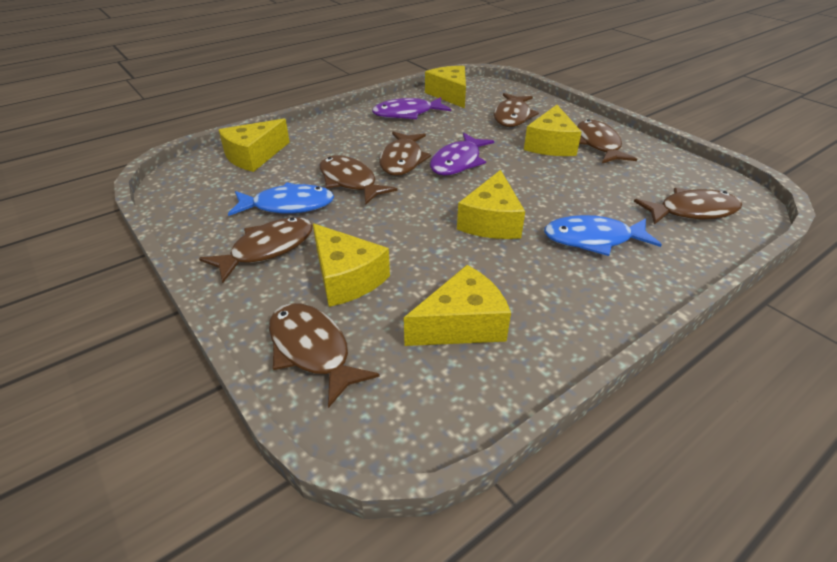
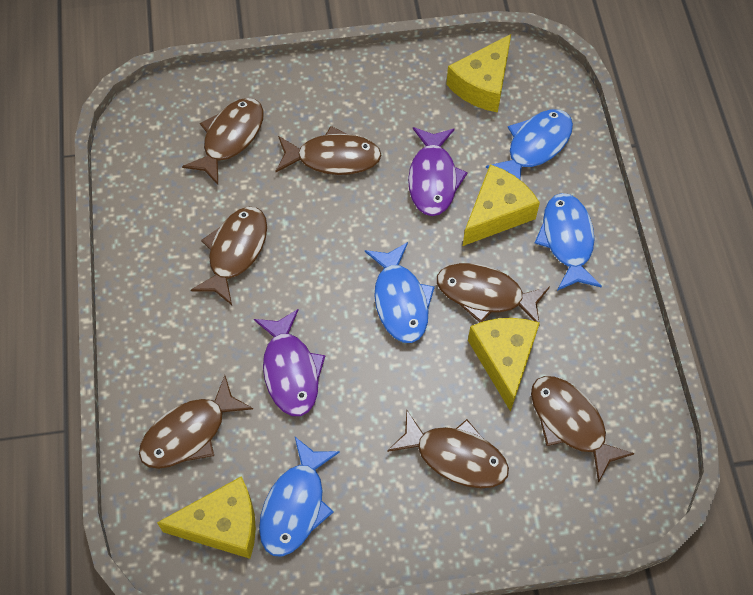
blue fish: 2 -> 4
yellow cheese: 6 -> 4

